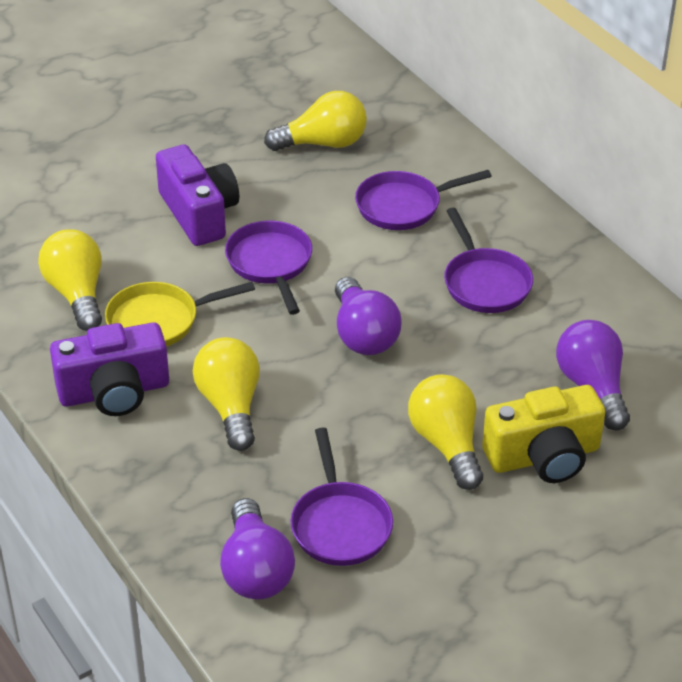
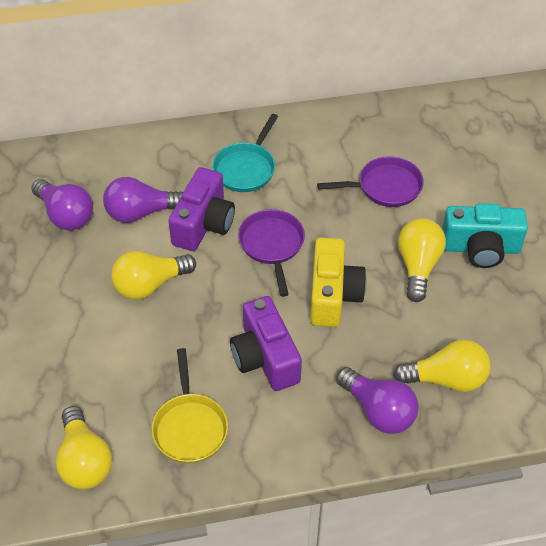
purple pan: 4 -> 2
turquoise camera: 0 -> 1
turquoise pan: 0 -> 1

